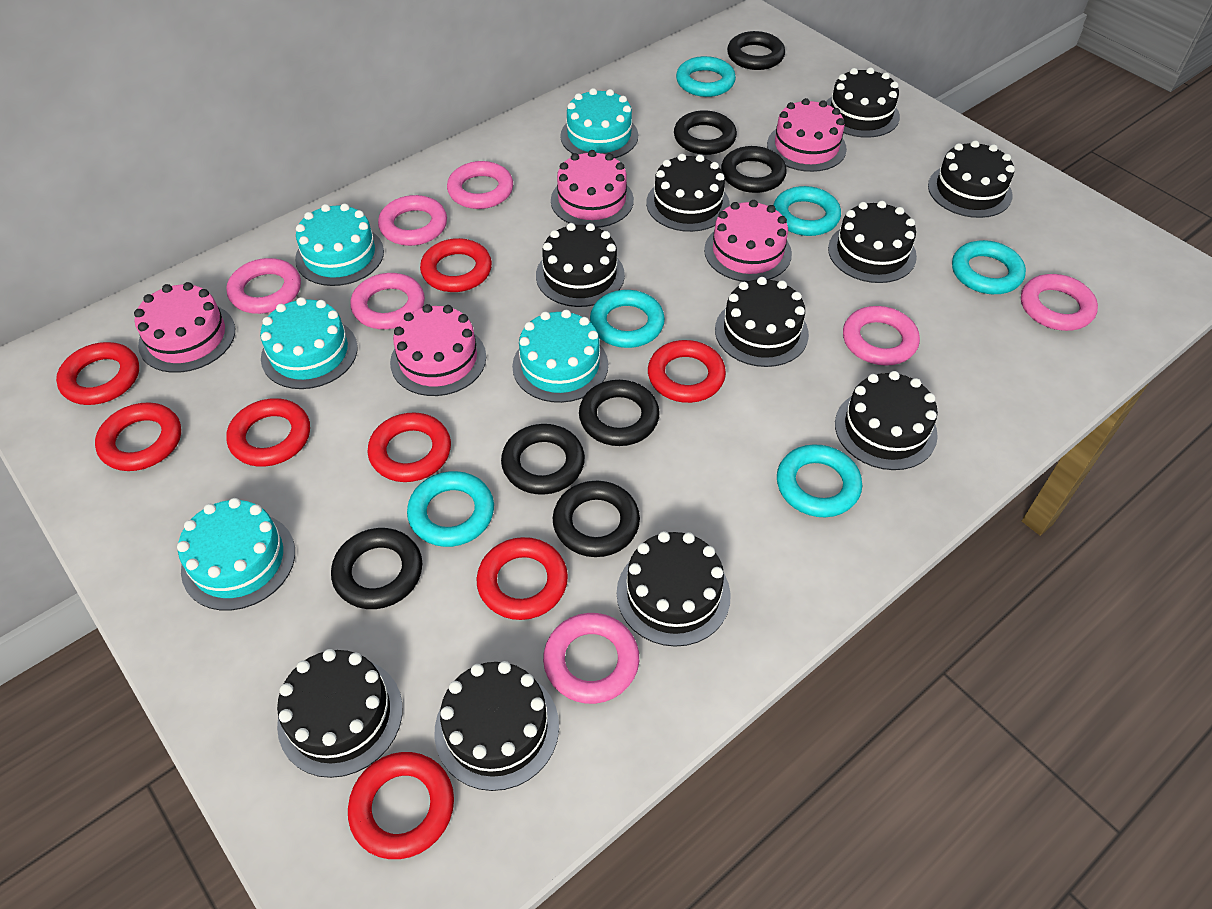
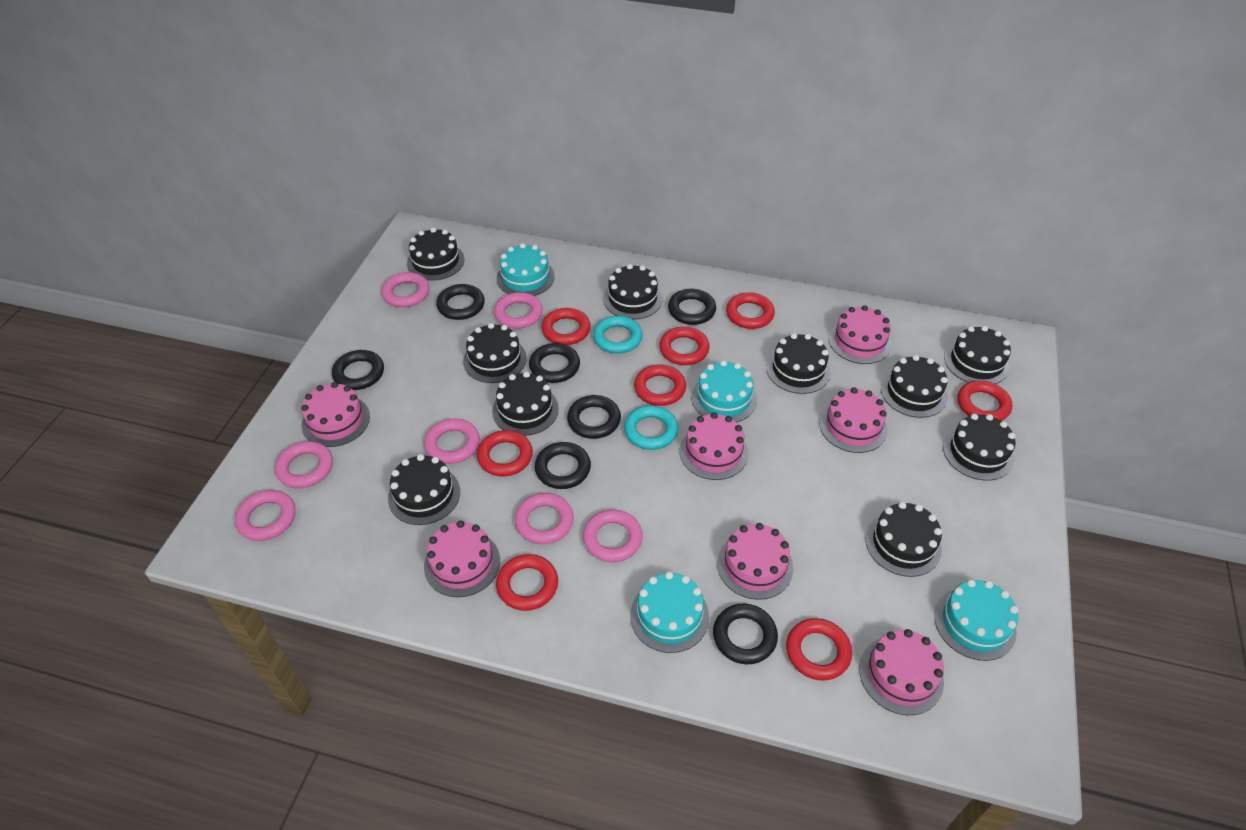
pink cake: 5 -> 7
turquoise cake: 5 -> 4
turquoise ring: 6 -> 2

